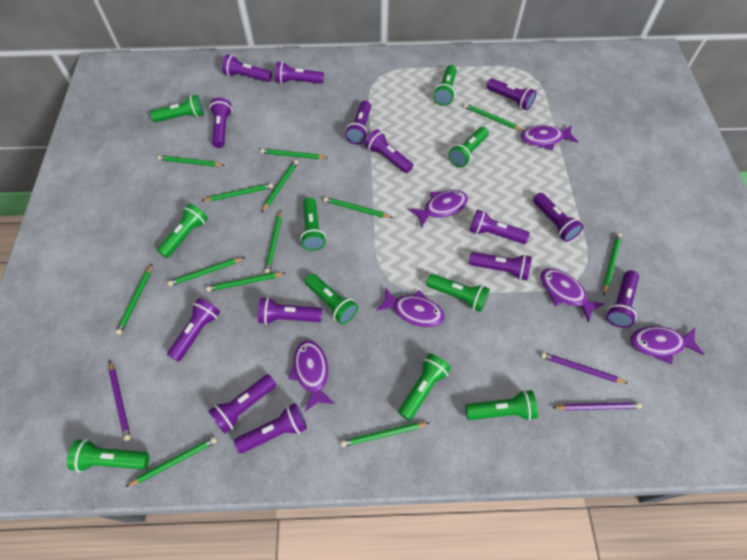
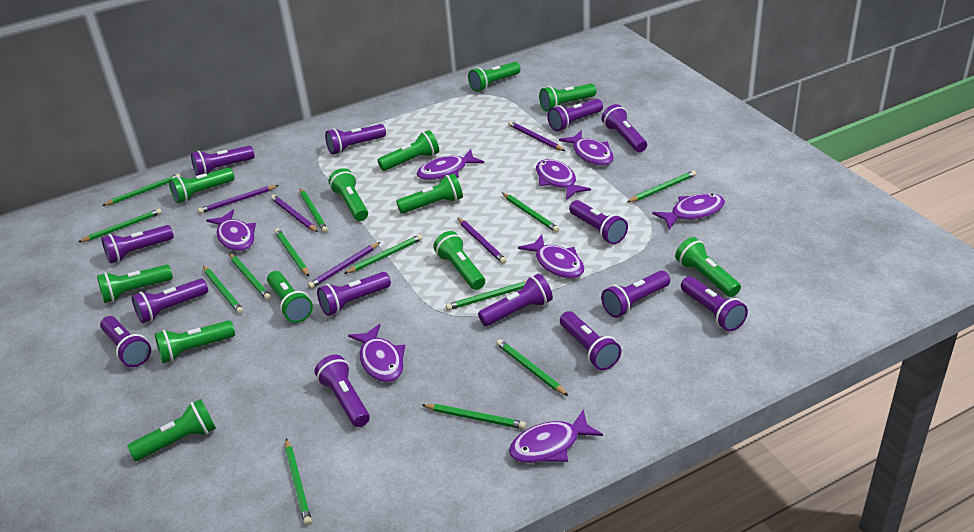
green flashlight: 10 -> 12
purple fish: 6 -> 8
purple pencil: 3 -> 5

